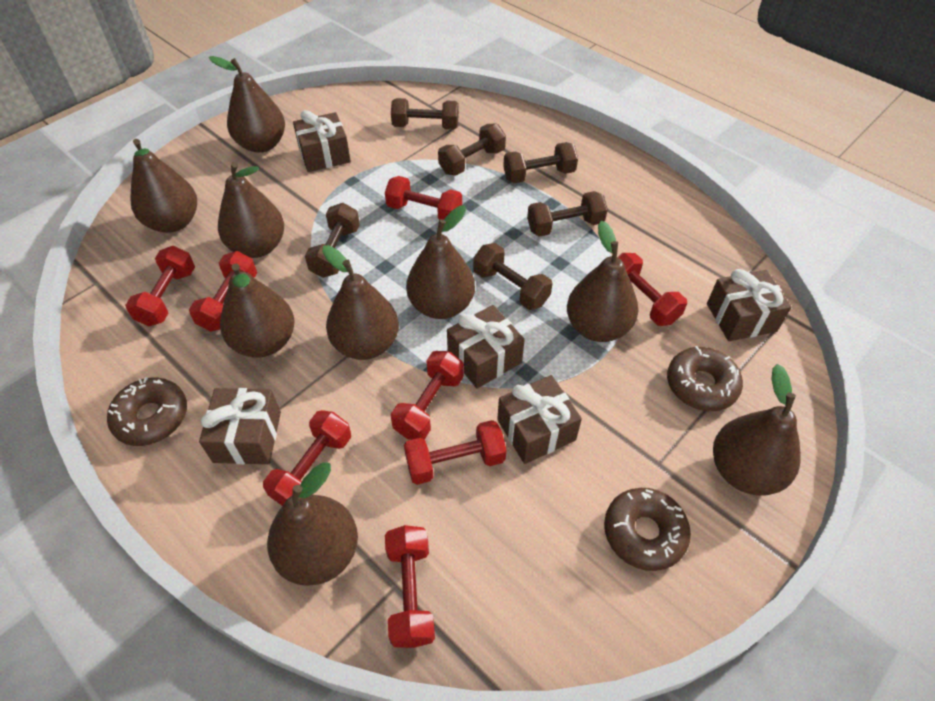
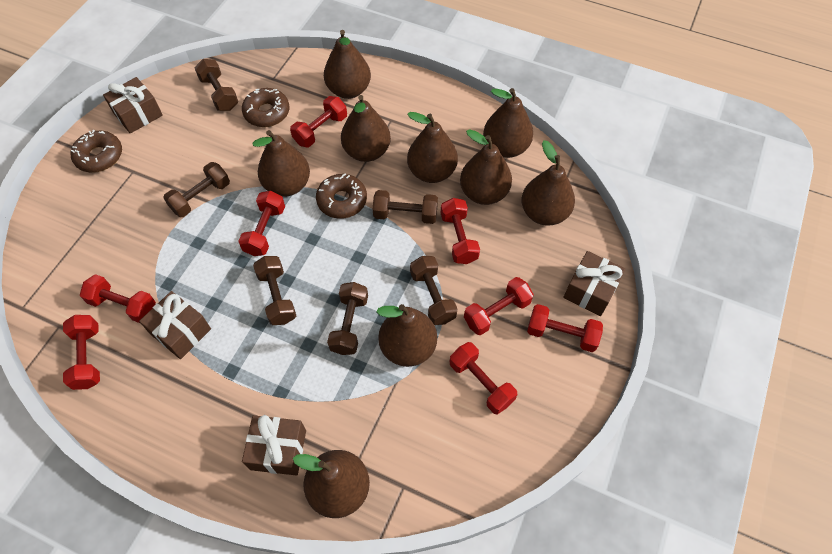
brown gift: 5 -> 4

